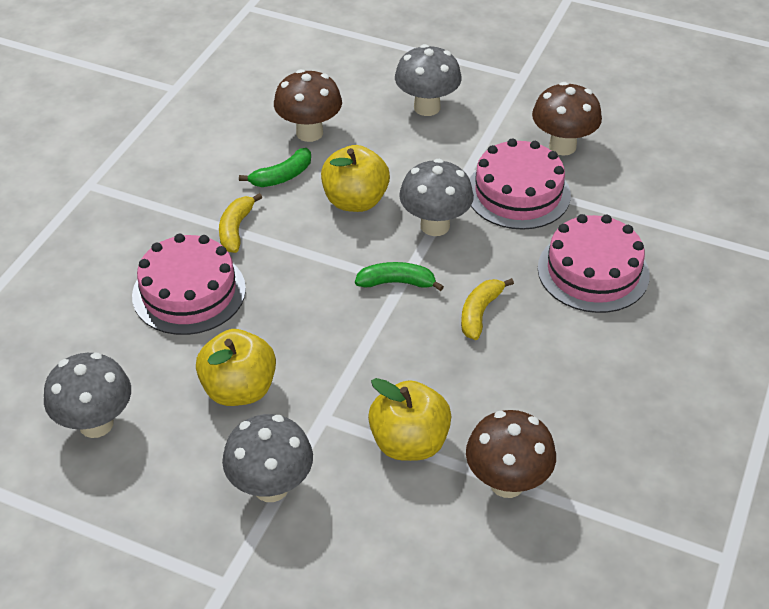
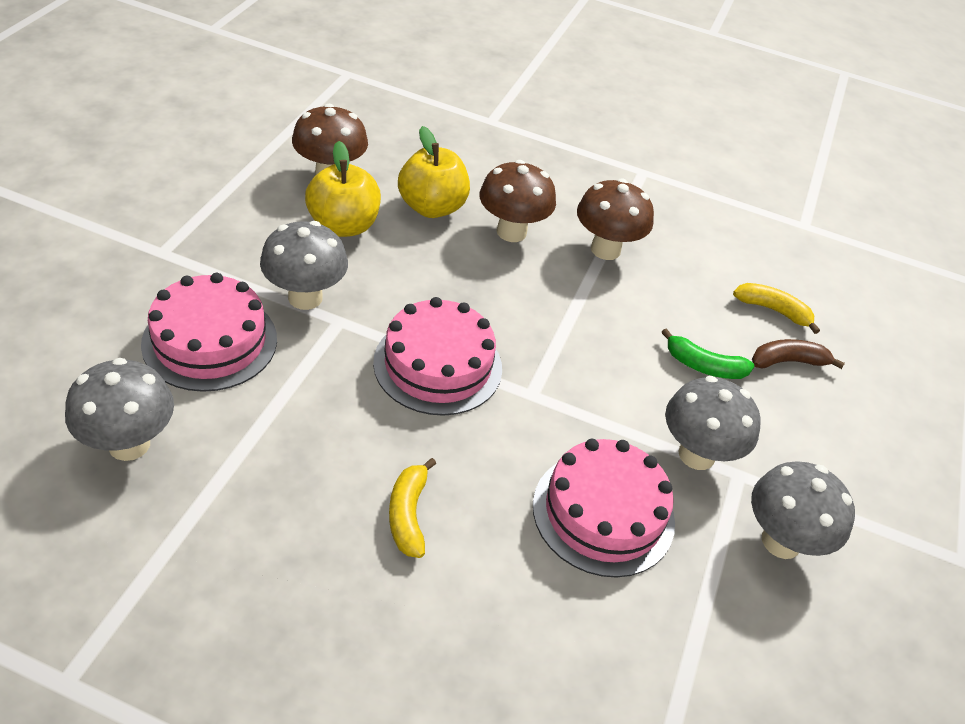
brown banana: 0 -> 1
green banana: 2 -> 1
yellow apple: 3 -> 2

